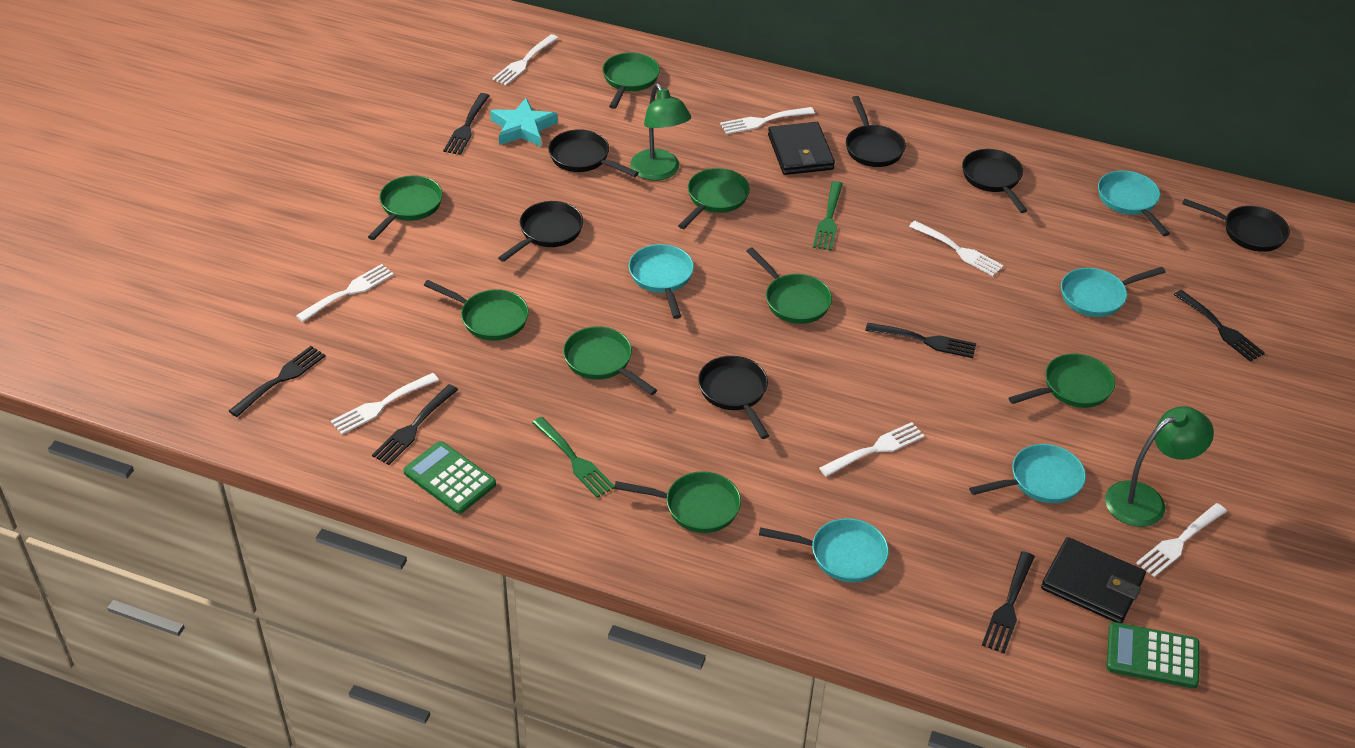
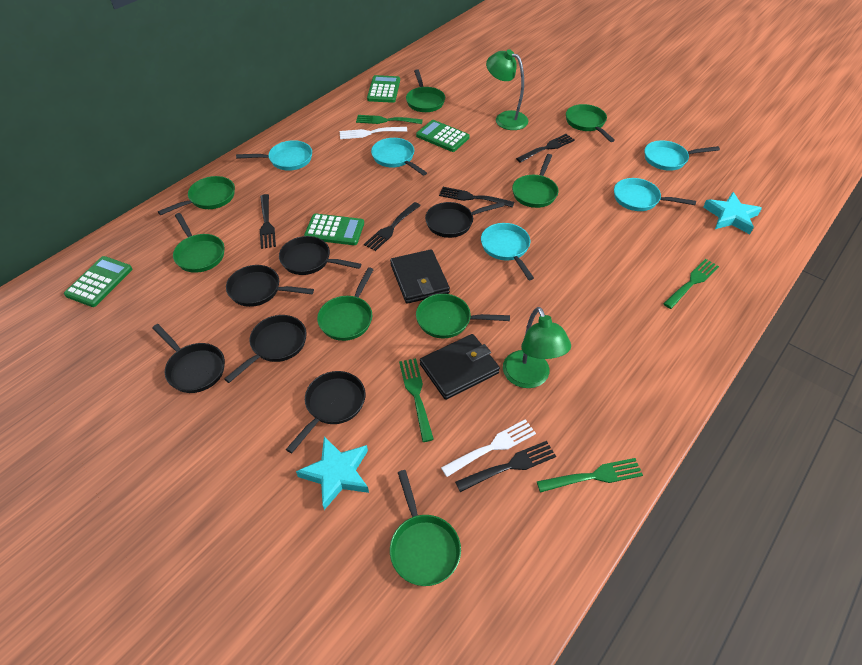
black fork: 6 -> 5
green calculator: 2 -> 4
green fork: 2 -> 4
turquoise star: 1 -> 2
white fork: 7 -> 2

